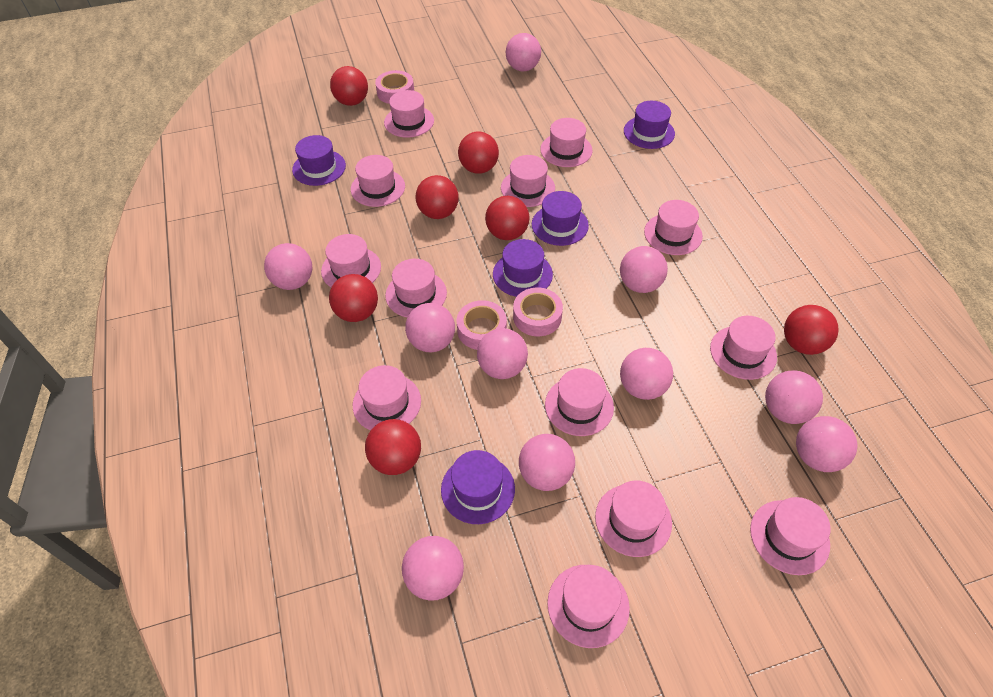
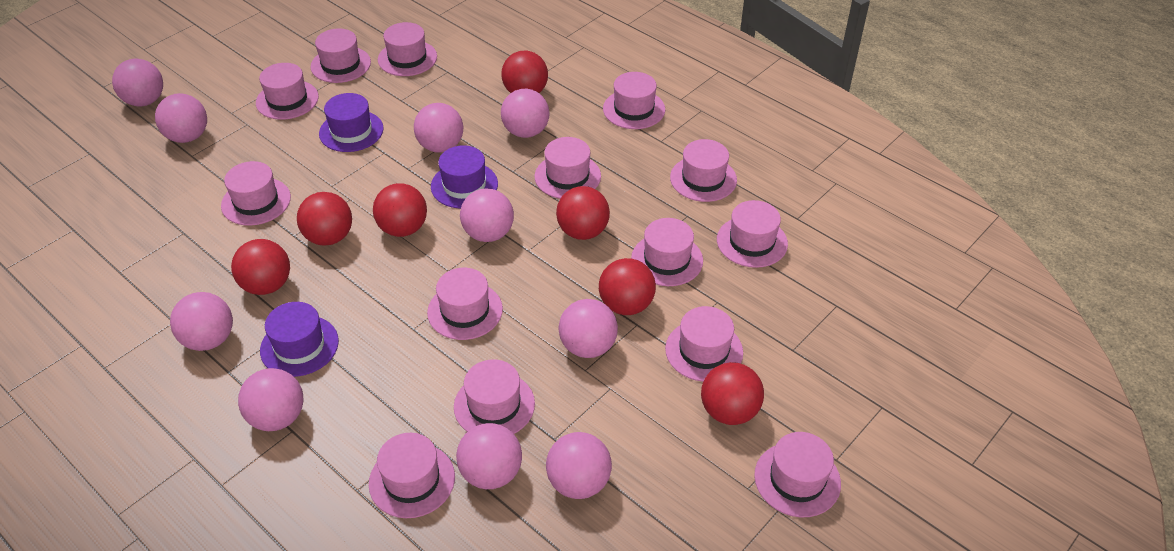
pink hat: 13 -> 14
pink tape: 3 -> 0
purple hat: 5 -> 3

